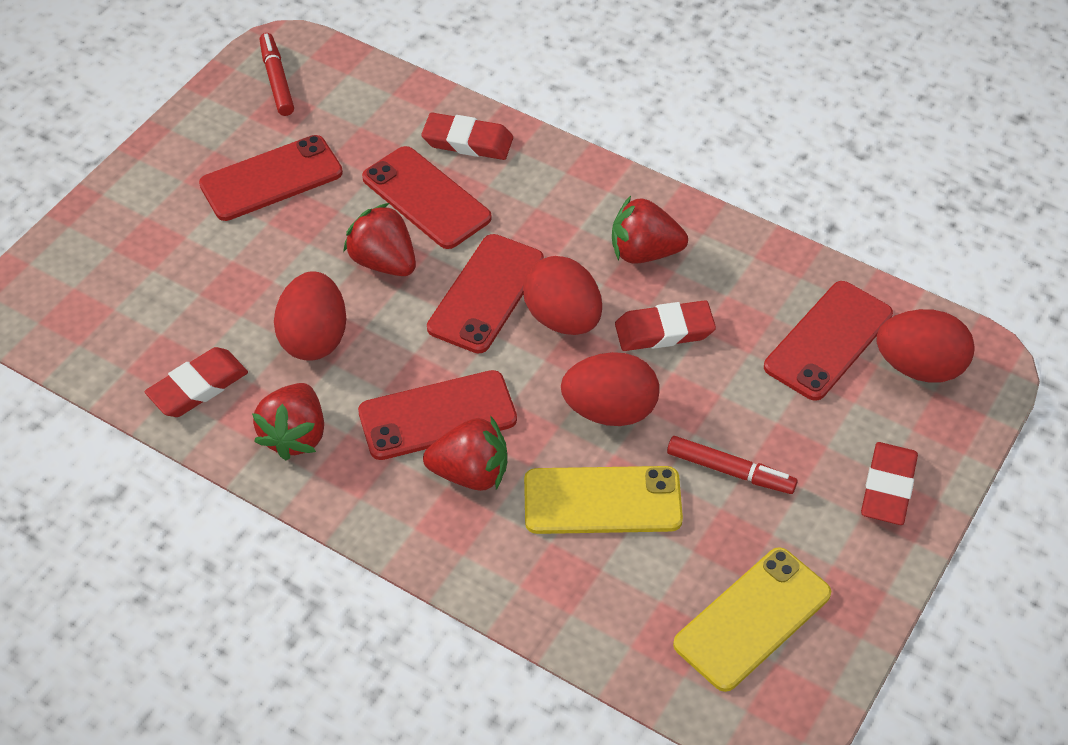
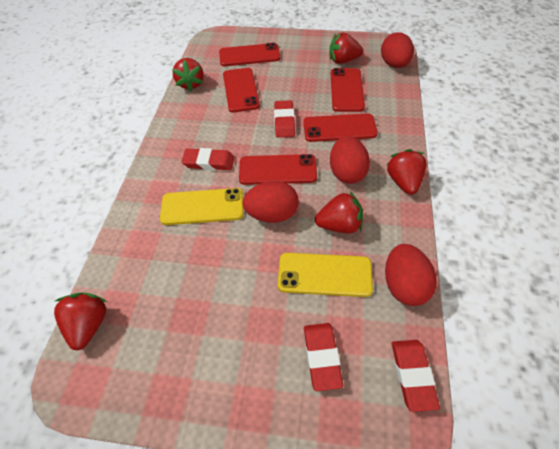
red marker: 2 -> 0
red strawberry: 4 -> 5

